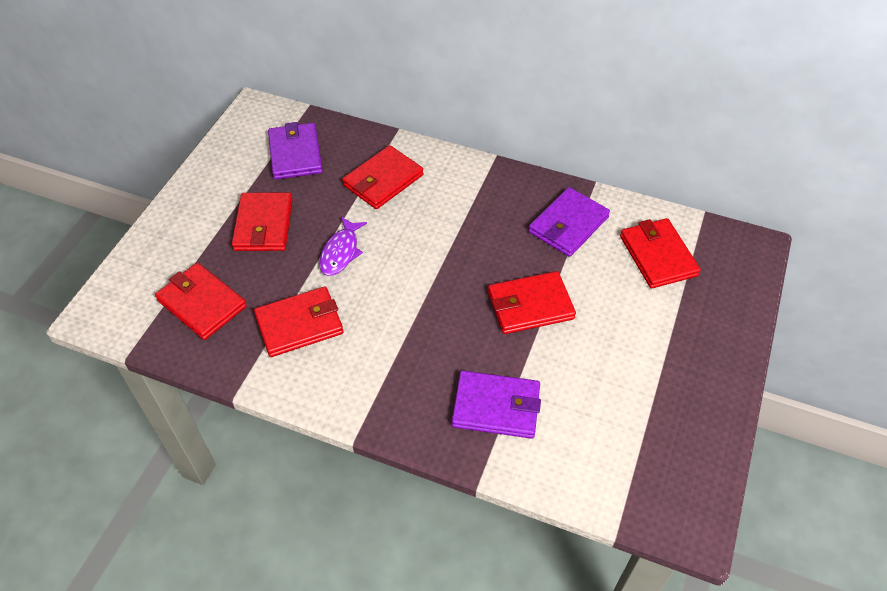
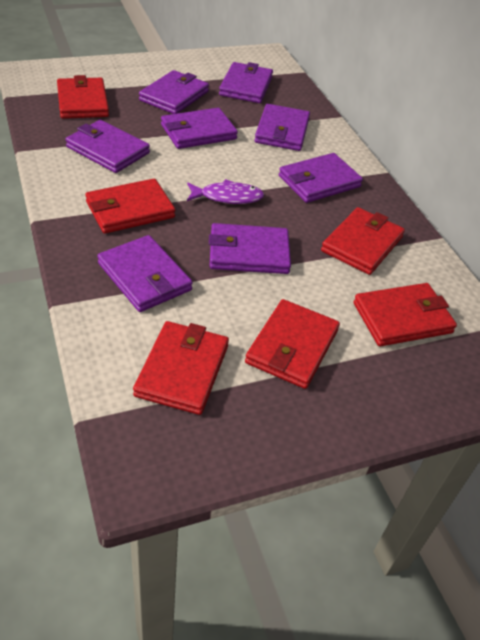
purple wallet: 3 -> 8

